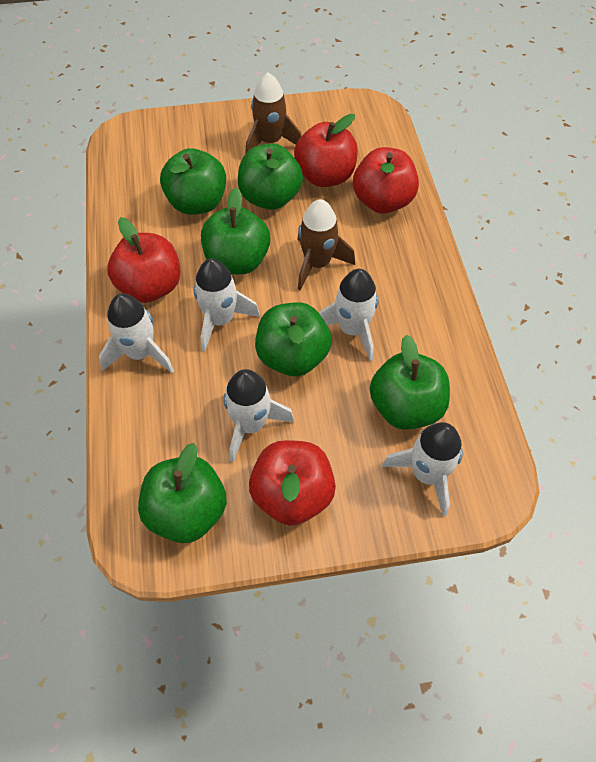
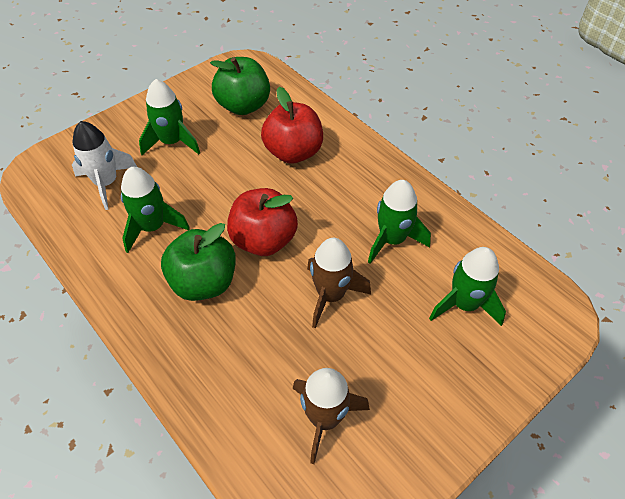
green apple: 6 -> 2
green rocket: 0 -> 4
red apple: 4 -> 2
white rocket: 5 -> 1

